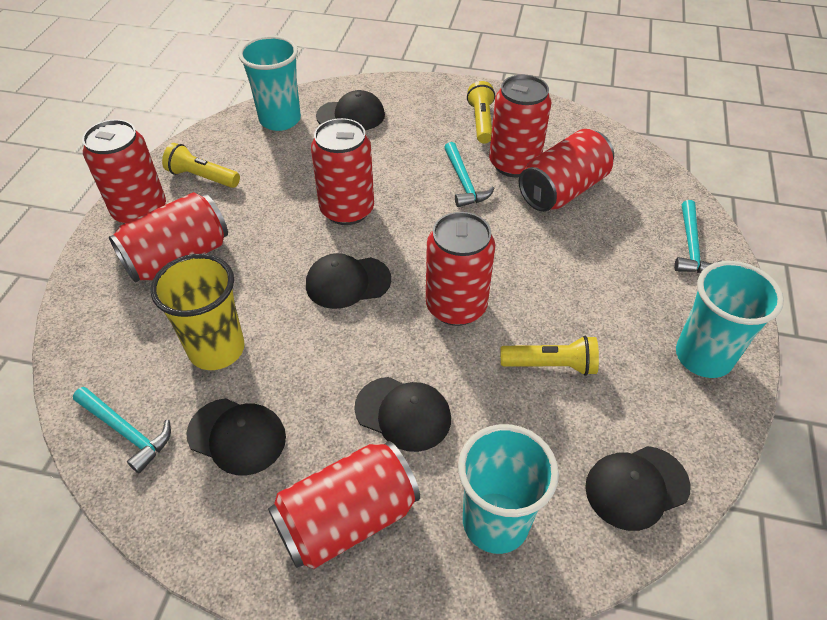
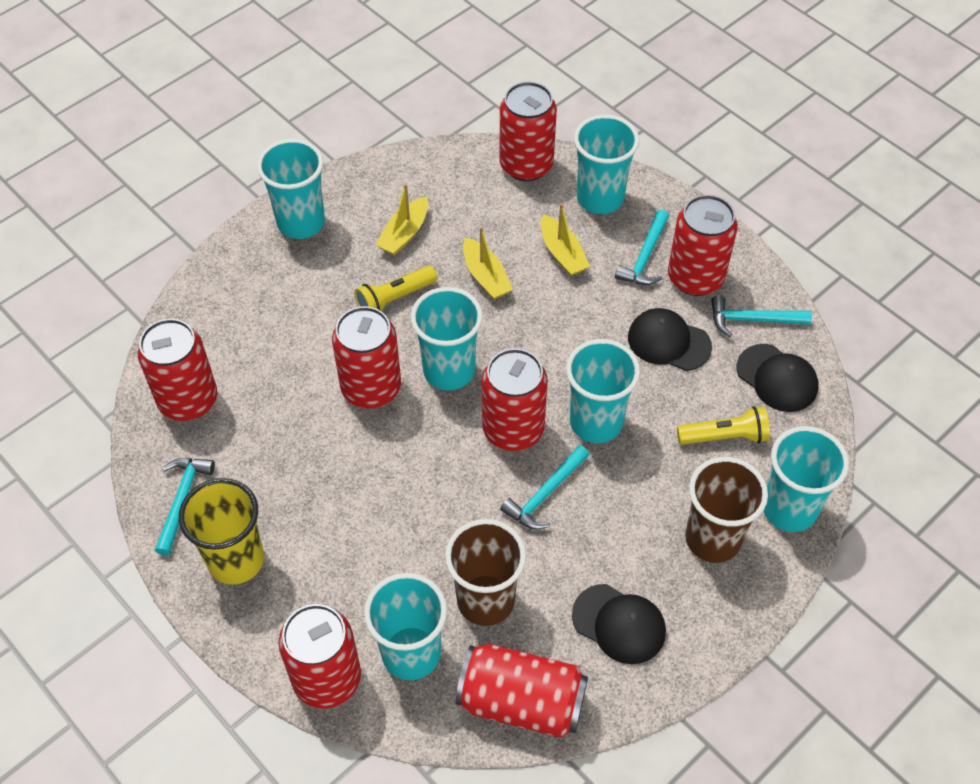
black cap: 5 -> 3
brown cup: 0 -> 2
turquoise cup: 3 -> 6
turquoise hammer: 3 -> 4
yellow boat: 0 -> 3
yellow flashlight: 3 -> 2

